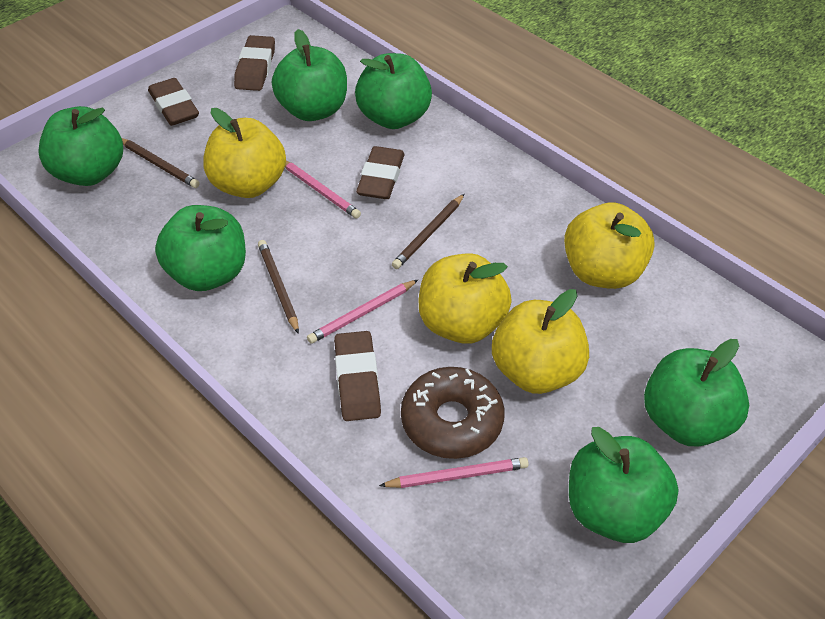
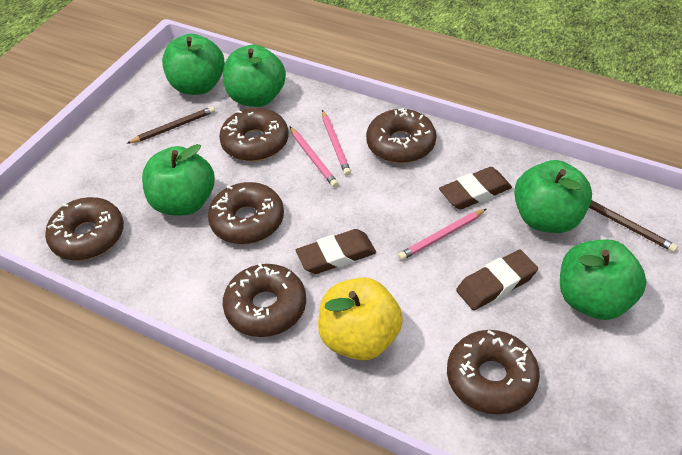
brown donut: 1 -> 6
brown eraser: 4 -> 3
brown pencil: 3 -> 2
green apple: 6 -> 5
yellow apple: 4 -> 1

